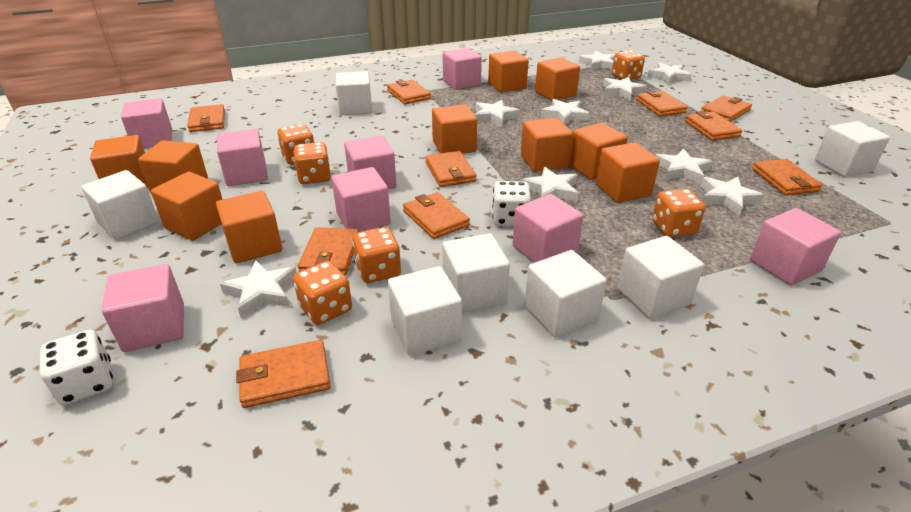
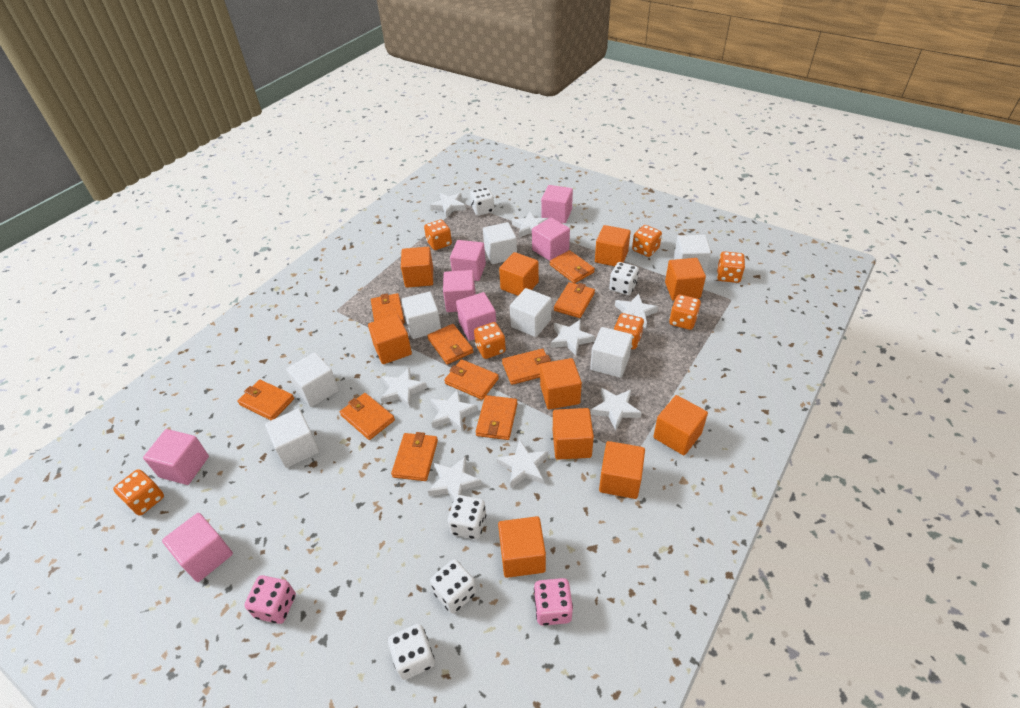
orange dice: 6 -> 7
pink cube: 8 -> 7
pink dice: 0 -> 2
white dice: 2 -> 5

